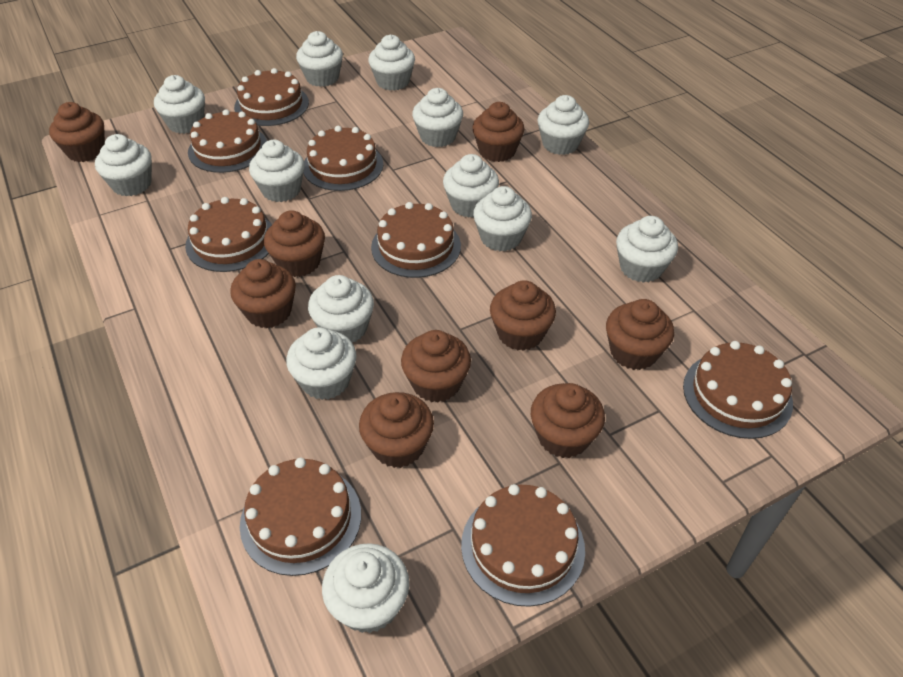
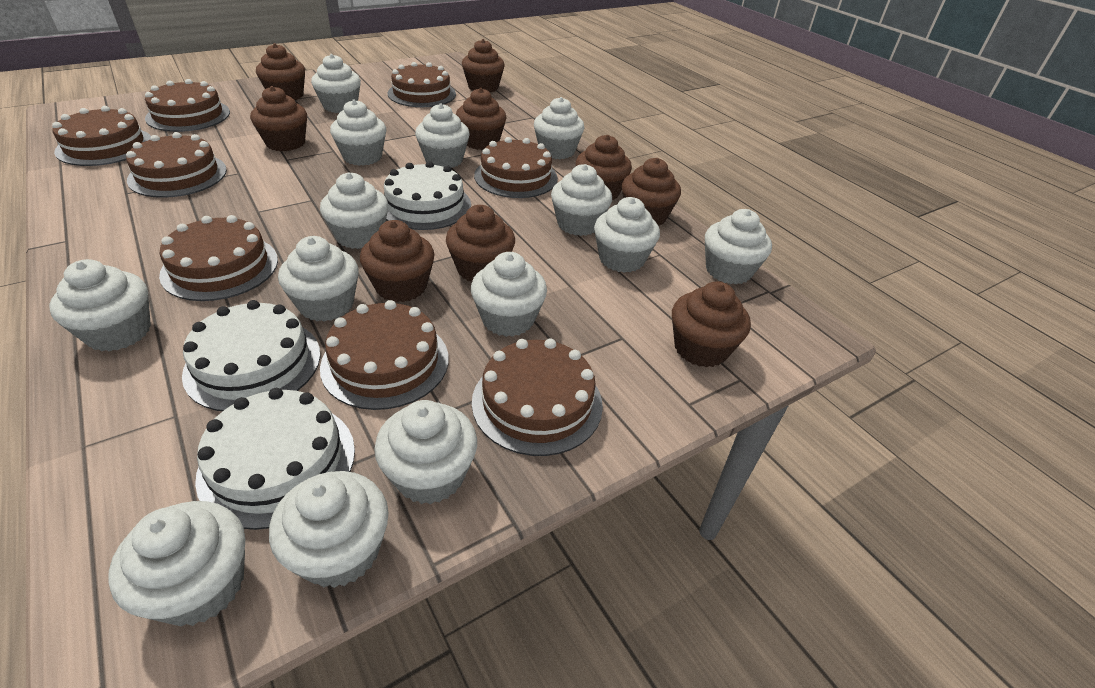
white cake: 0 -> 3
white cupcake: 13 -> 14

